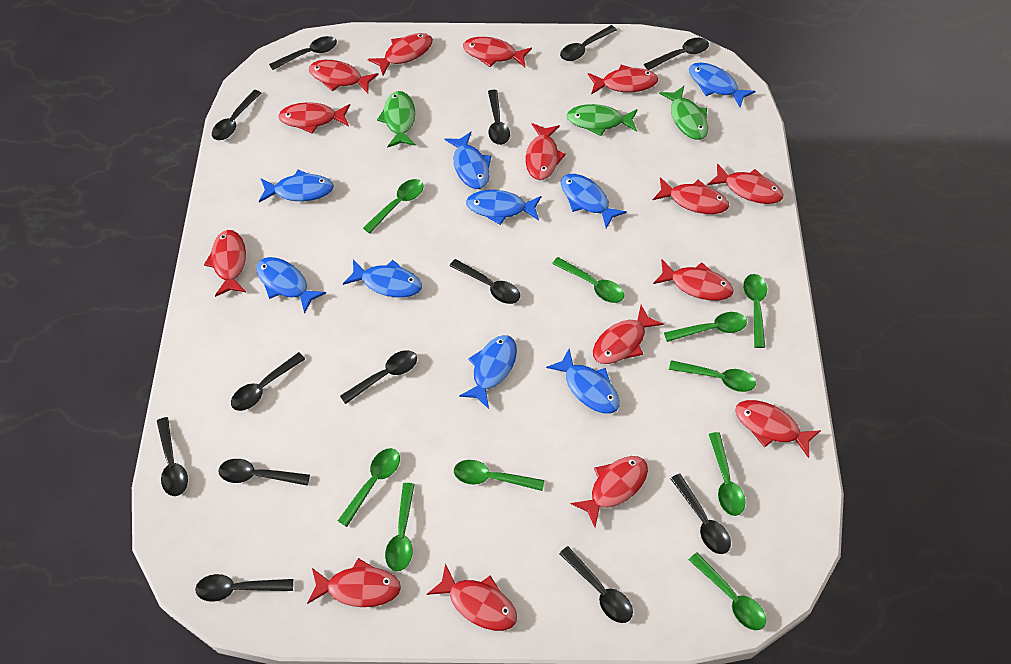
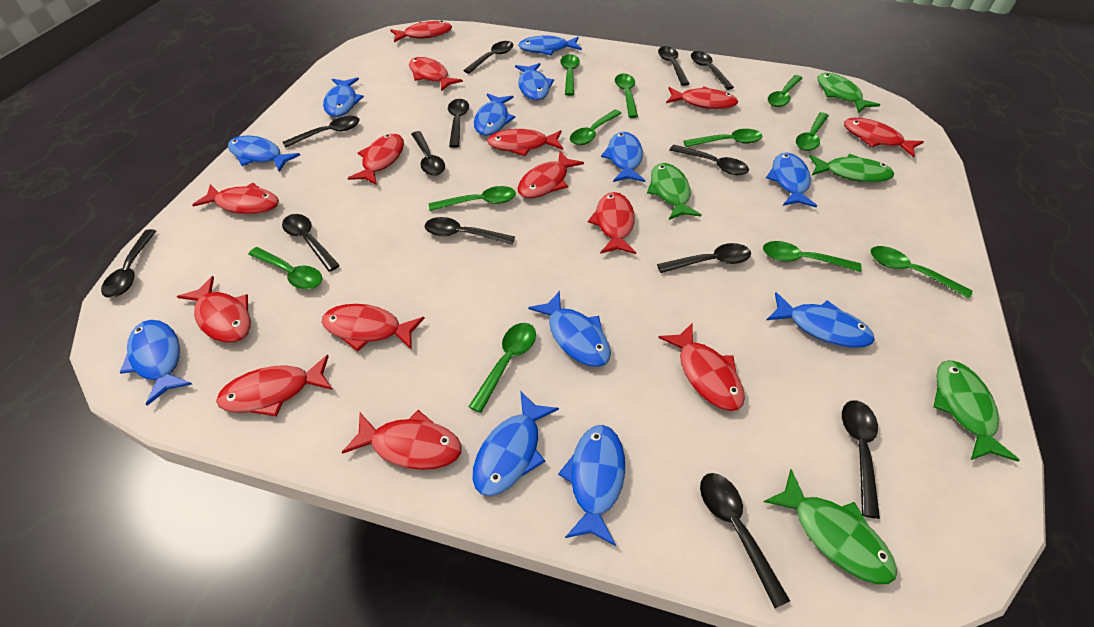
blue fish: 9 -> 12
green fish: 3 -> 5
green spoon: 10 -> 11
red fish: 15 -> 14

